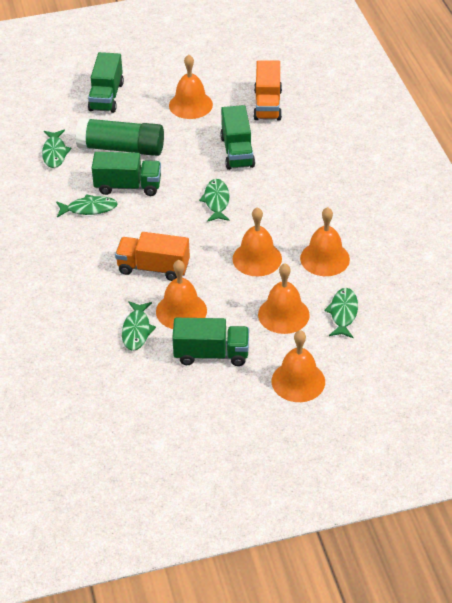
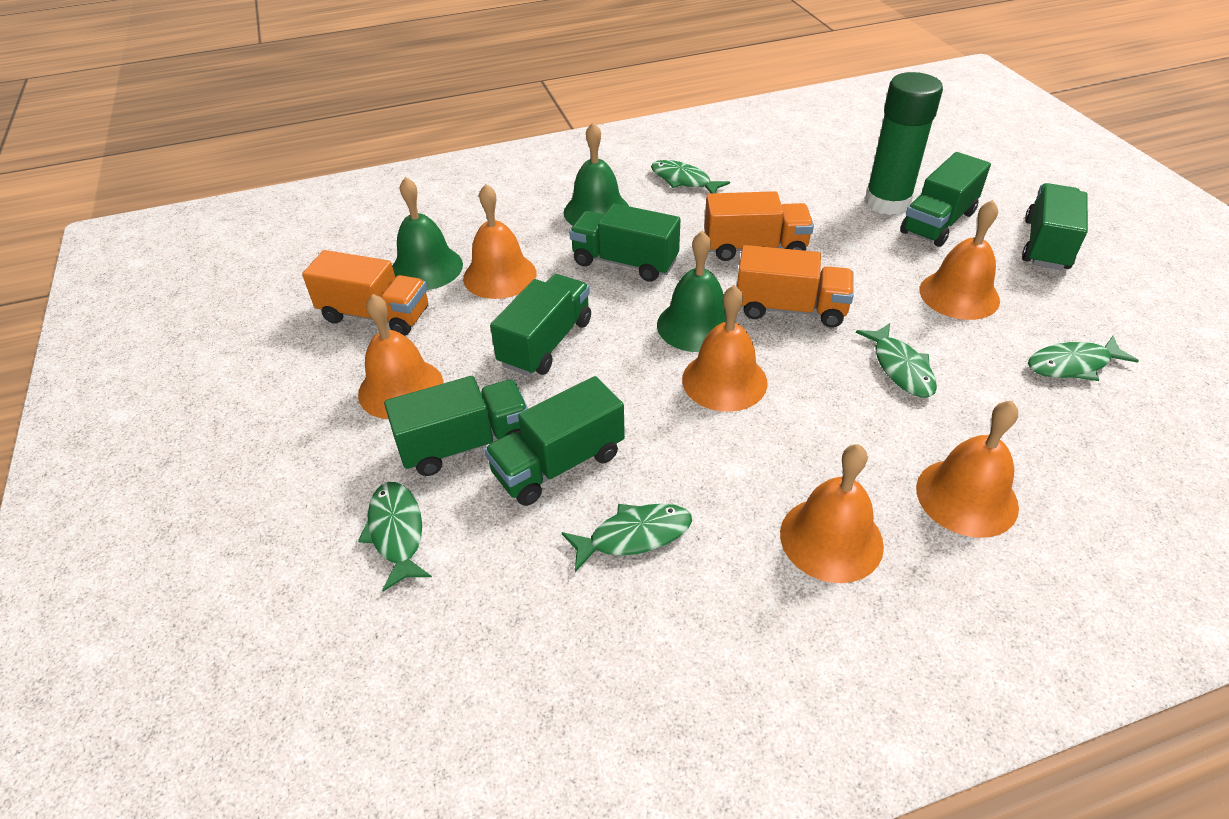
green bell: 0 -> 3
green truck: 4 -> 6
orange truck: 2 -> 3

